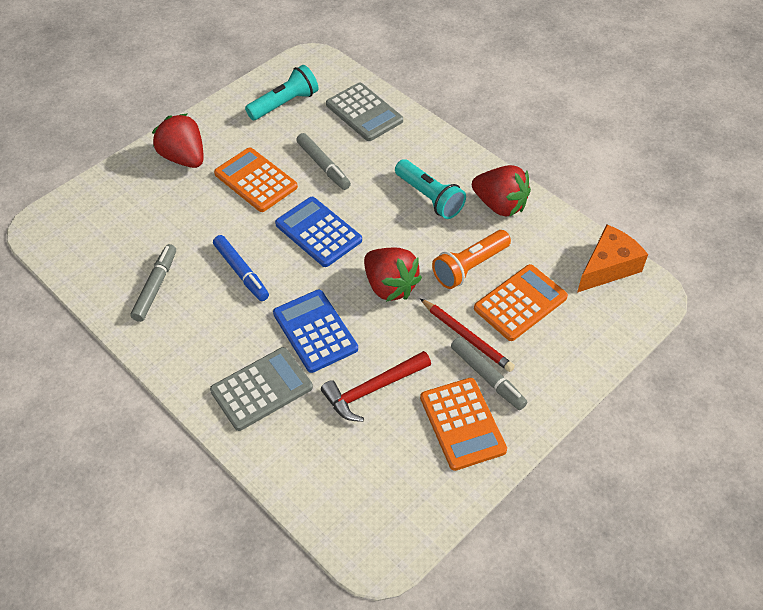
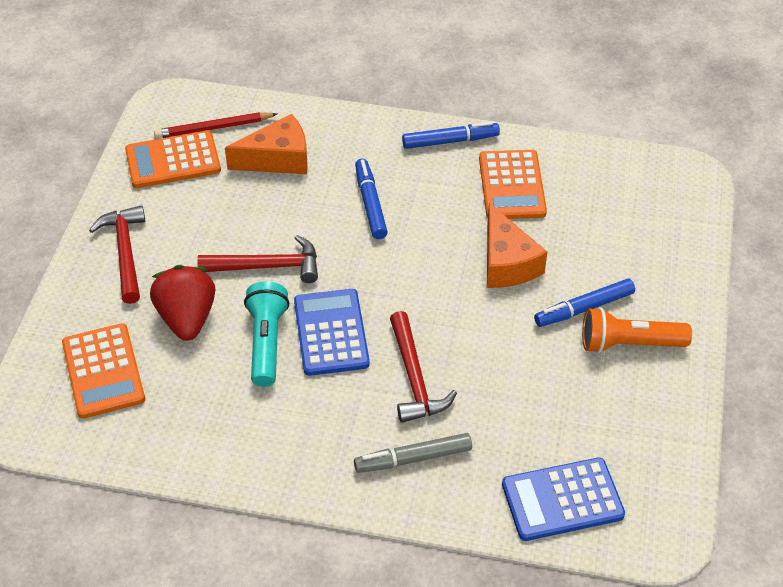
blue marker: 1 -> 3
grey calculator: 2 -> 0
grey marker: 3 -> 1
orange cheese: 1 -> 2
red hammer: 1 -> 3
red strawberry: 3 -> 1
turquoise flashlight: 2 -> 1

